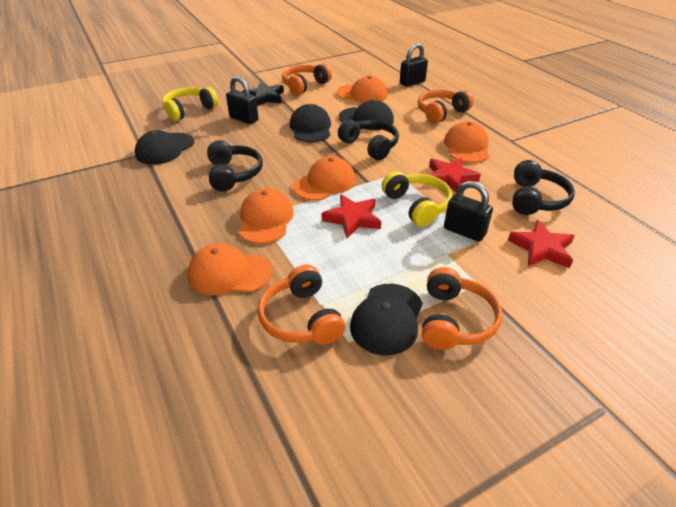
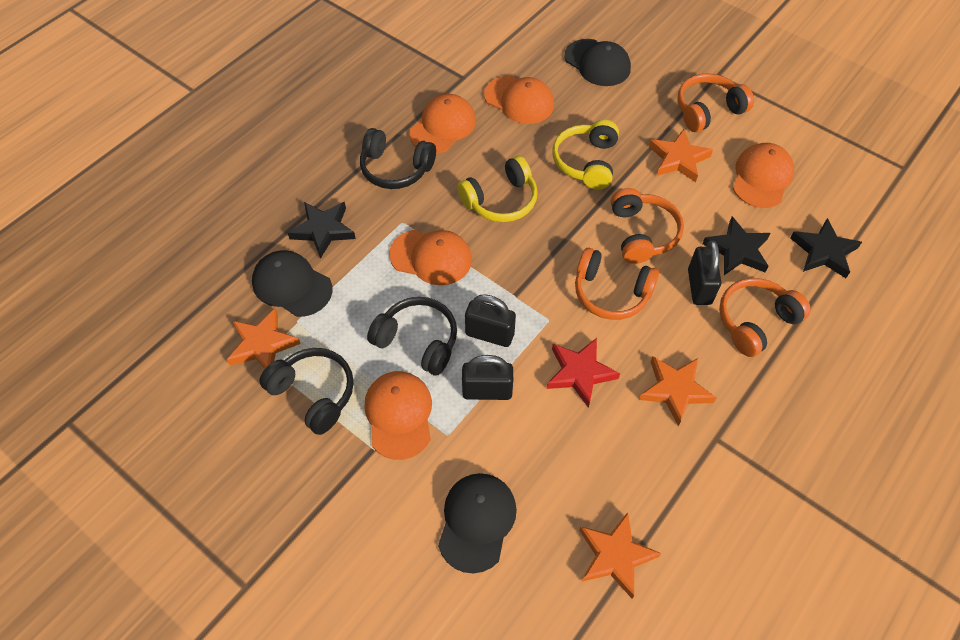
black cap: 4 -> 3
black star: 1 -> 3
orange star: 0 -> 4
red star: 3 -> 1

